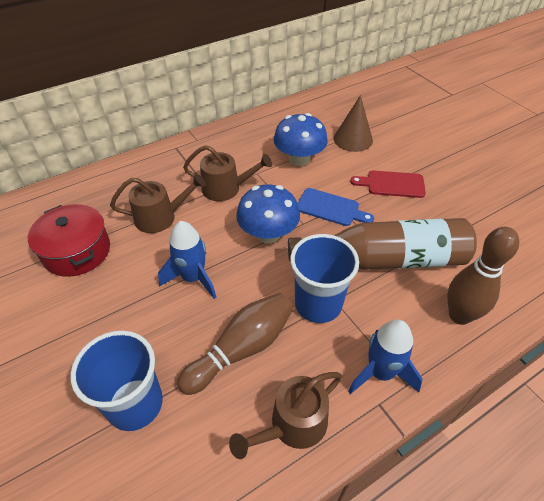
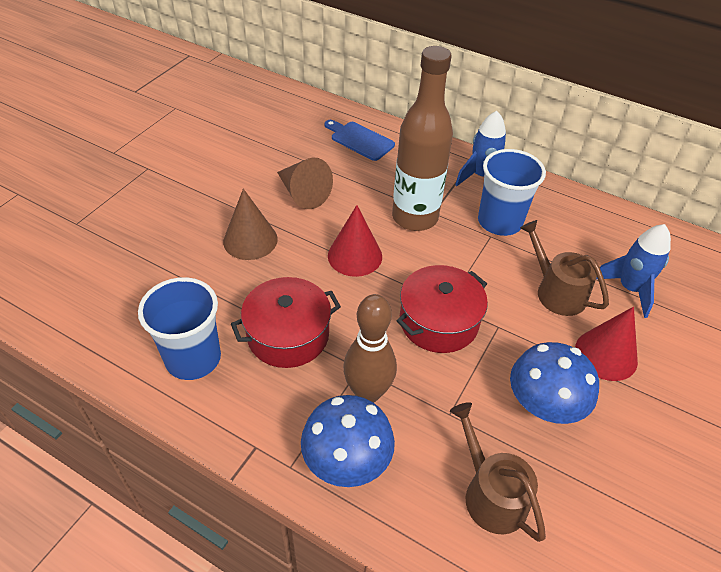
brown bowling pin: 2 -> 1
brown cone: 1 -> 2
brown watering can: 3 -> 2
red cone: 0 -> 2
red cutting board: 1 -> 0
red pot: 1 -> 2

